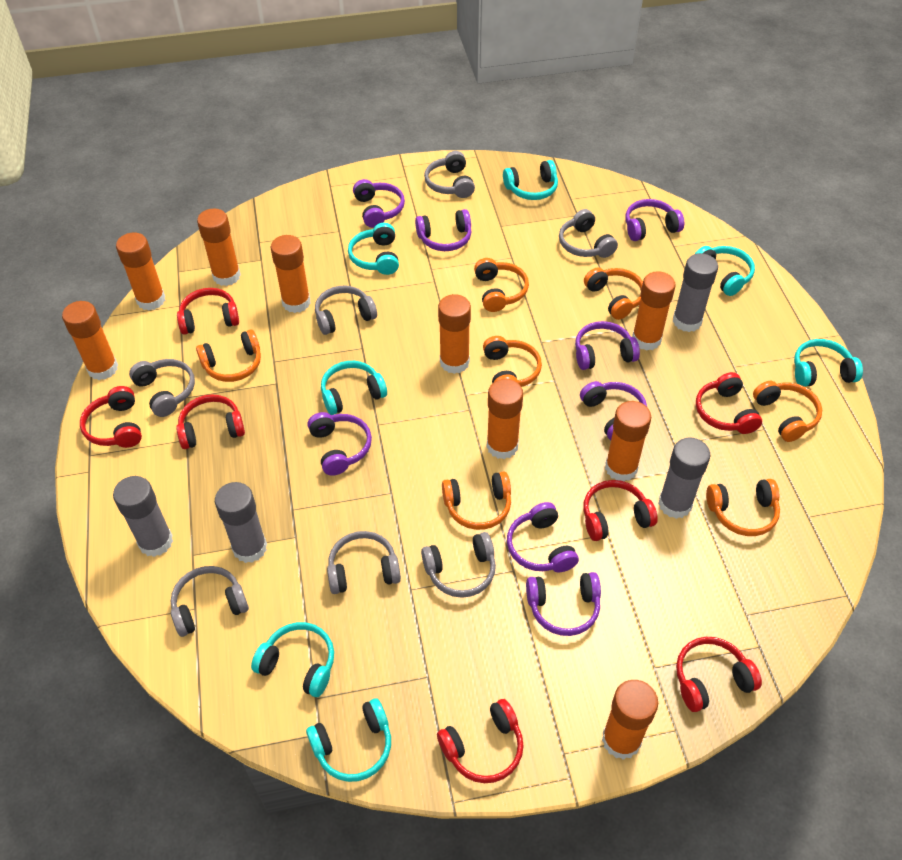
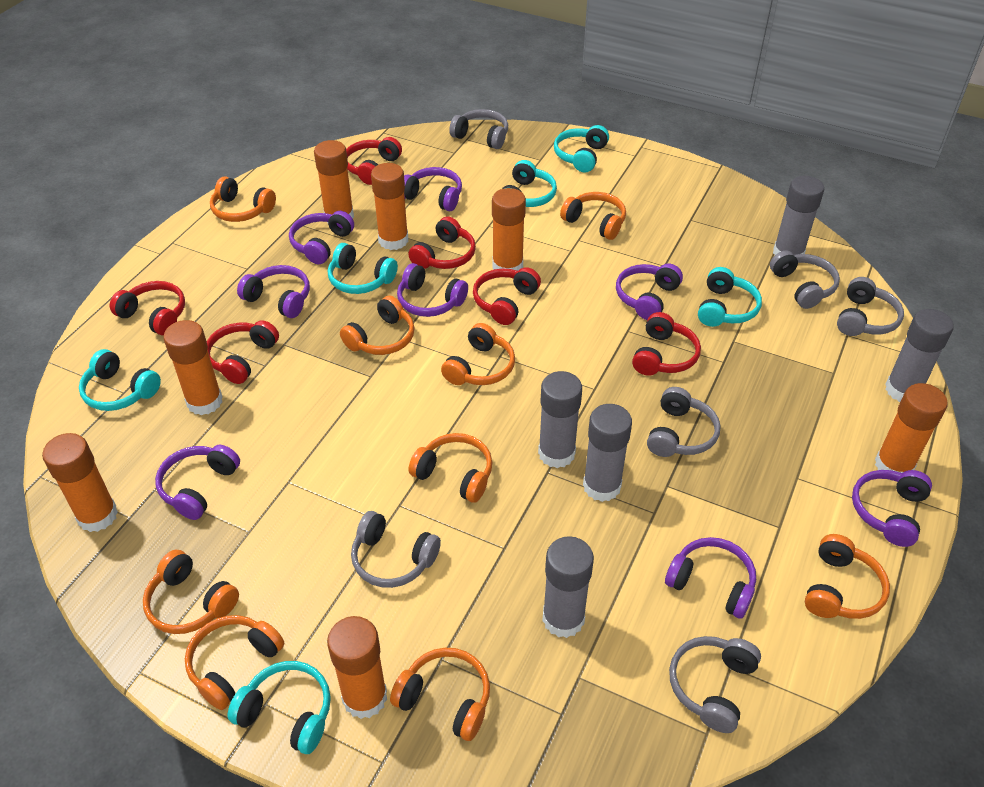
grey glue stick: 4 -> 5
grey headphones: 7 -> 6
orange glue stick: 9 -> 7
orange headphones: 7 -> 9
red headphones: 7 -> 6
turquoise headphones: 7 -> 6

